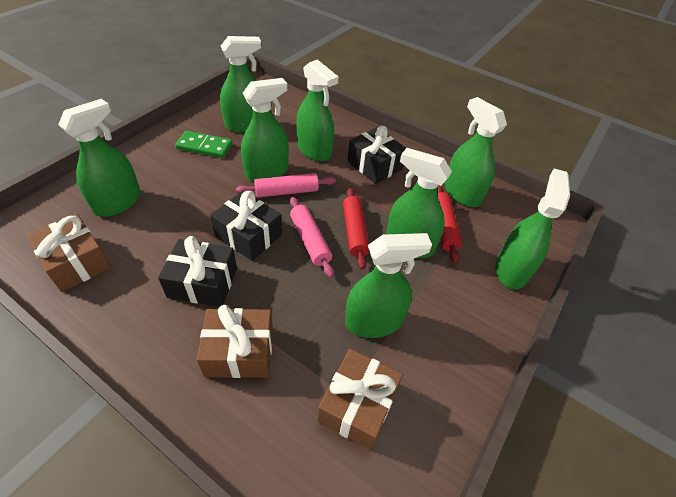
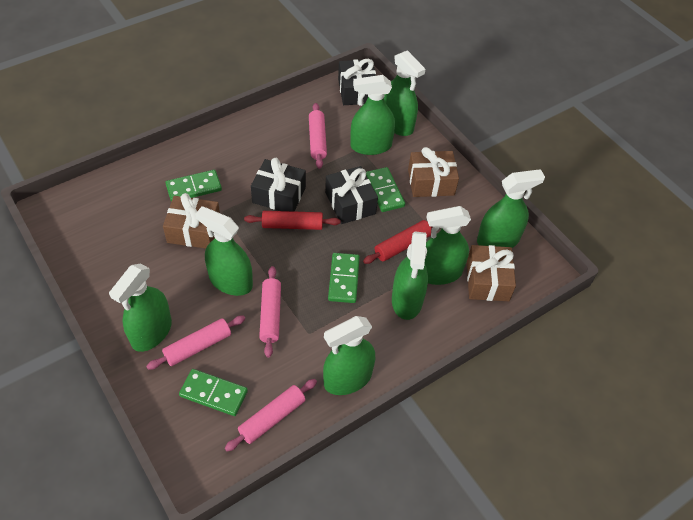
green domino: 1 -> 4
pink rolling pin: 2 -> 4

